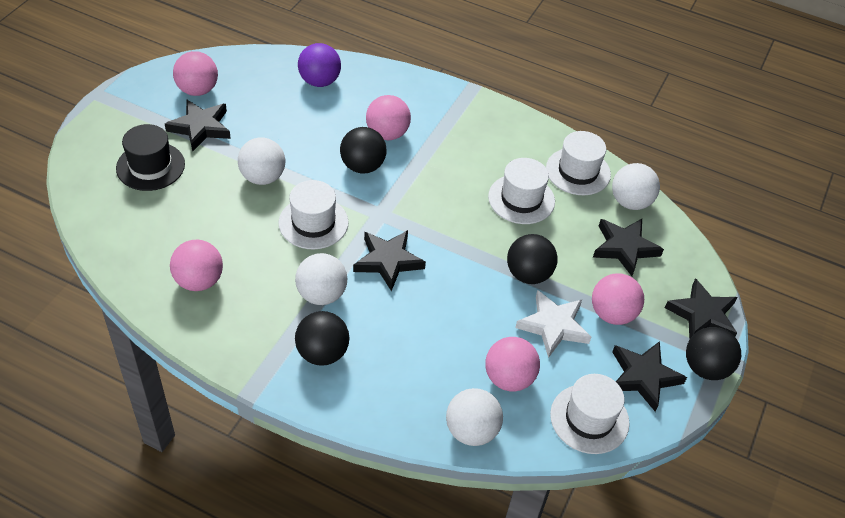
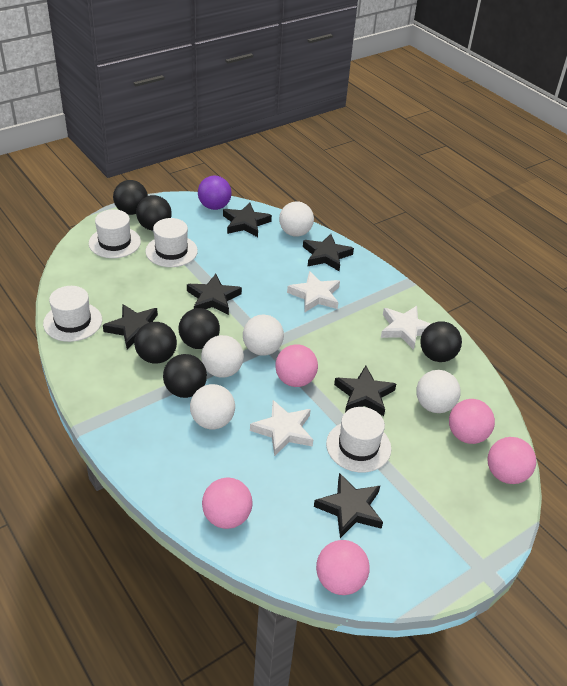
black ball: 4 -> 6
black hat: 1 -> 0
black star: 5 -> 6
white ball: 4 -> 5
white star: 1 -> 3

